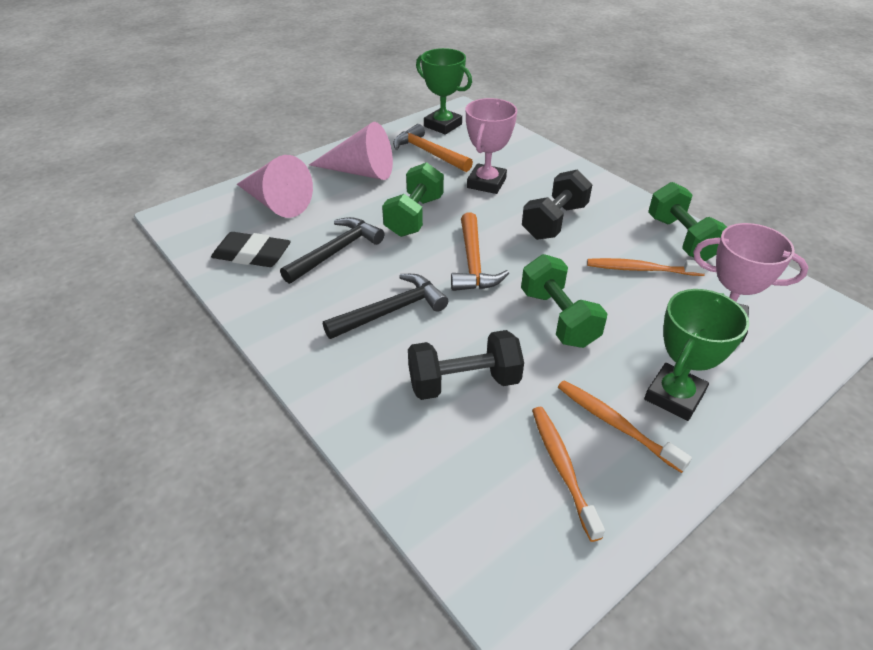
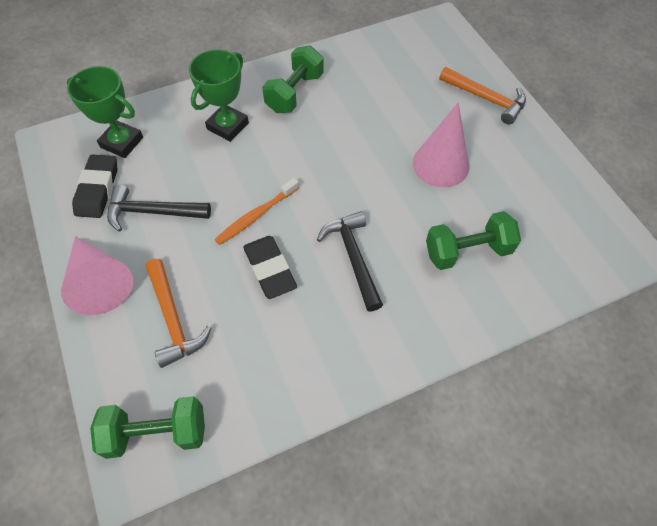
black dumbbell: 2 -> 0
black eraser: 1 -> 2
orange toothbrush: 3 -> 1
pink trophy: 2 -> 0

